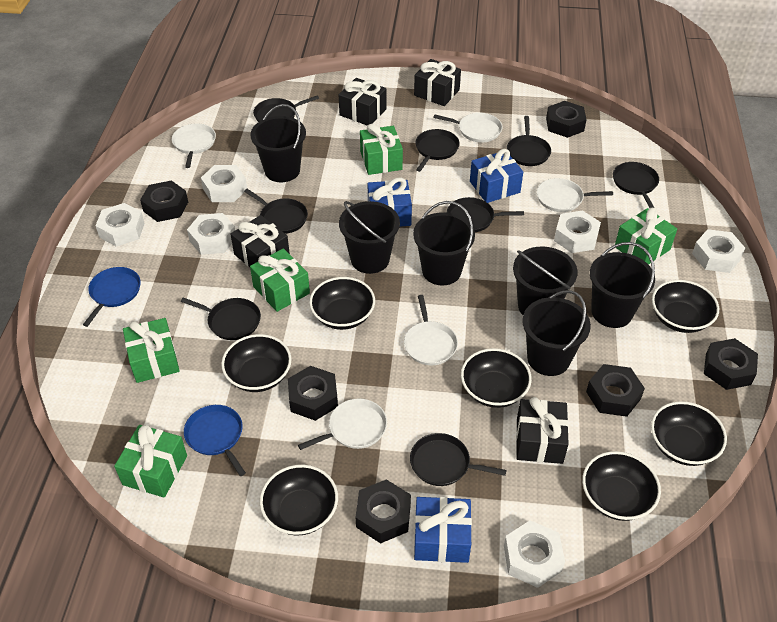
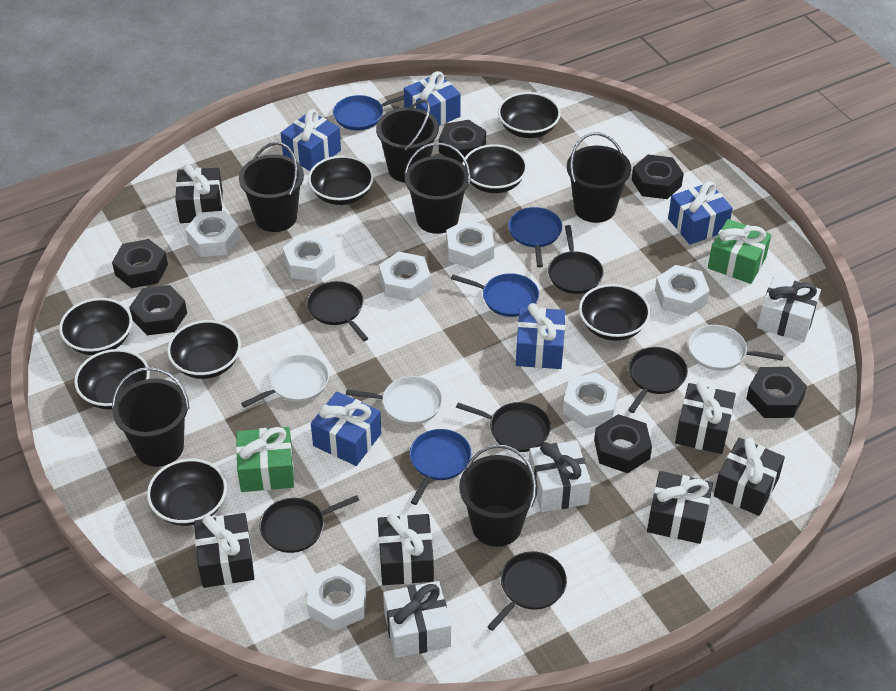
black bowl: 7 -> 8
black gift: 4 -> 6
black pan: 8 -> 6
blue gift: 3 -> 5
blue pan: 2 -> 4
green gift: 5 -> 2
white gift: 0 -> 3
white nut: 6 -> 7
white pan: 5 -> 3

